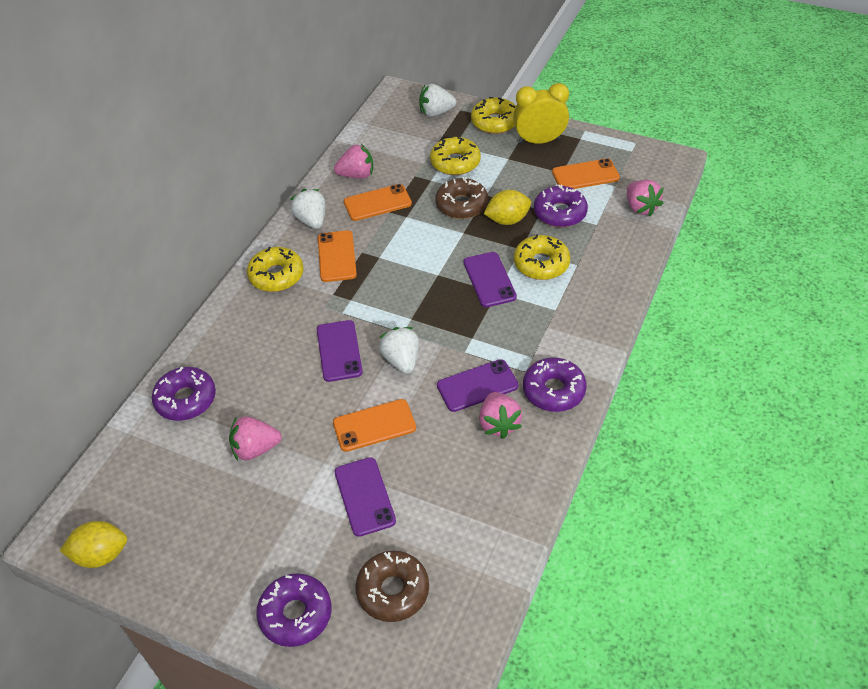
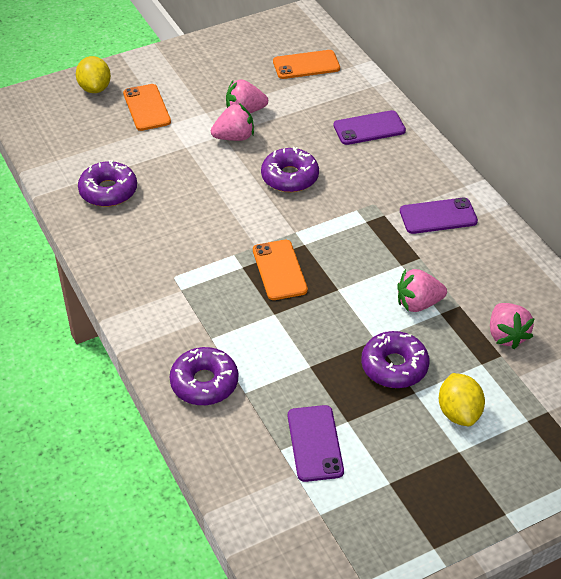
brown donut: 2 -> 0
orange phone: 4 -> 3
purple phone: 4 -> 3
white strawberry: 3 -> 0
yellow clock: 1 -> 0
yellow donut: 4 -> 0

